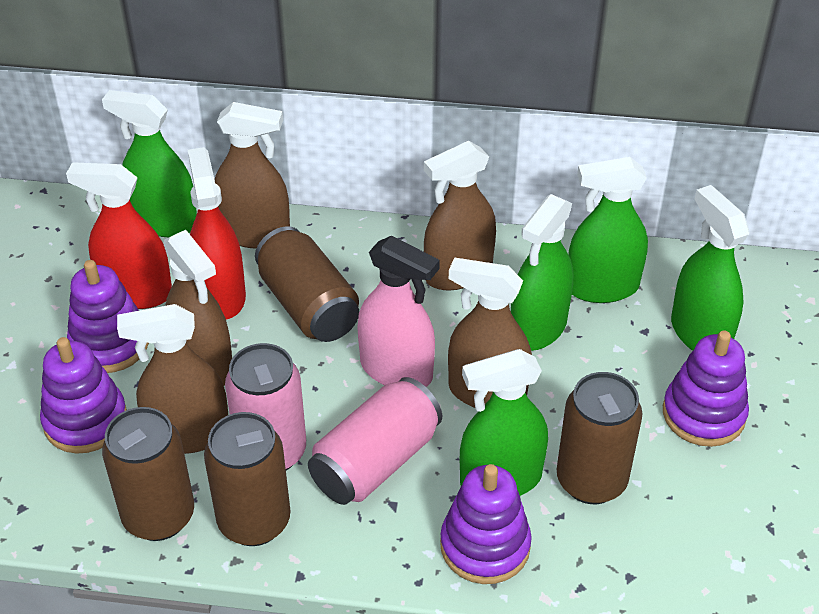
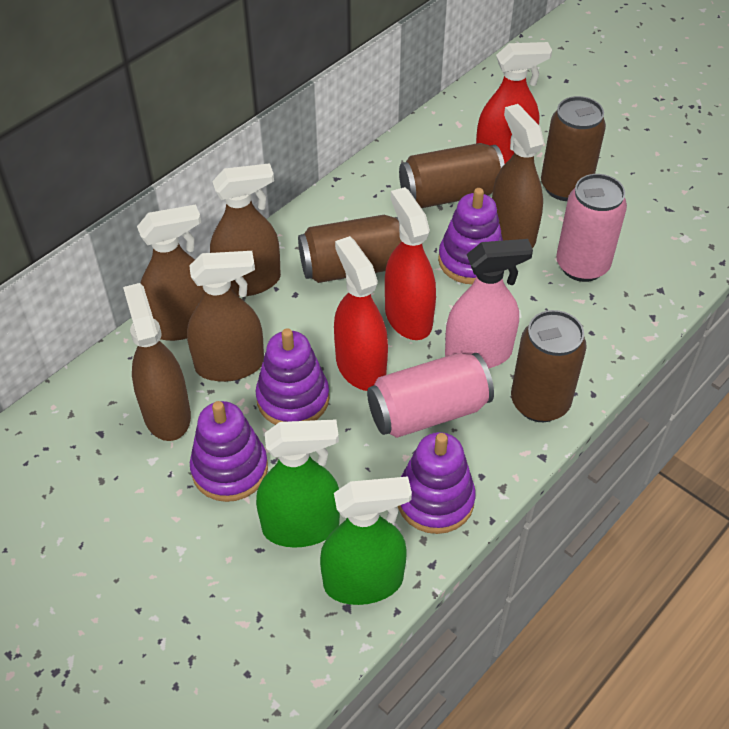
green spray bottle: 5 -> 2
red spray bottle: 2 -> 3

